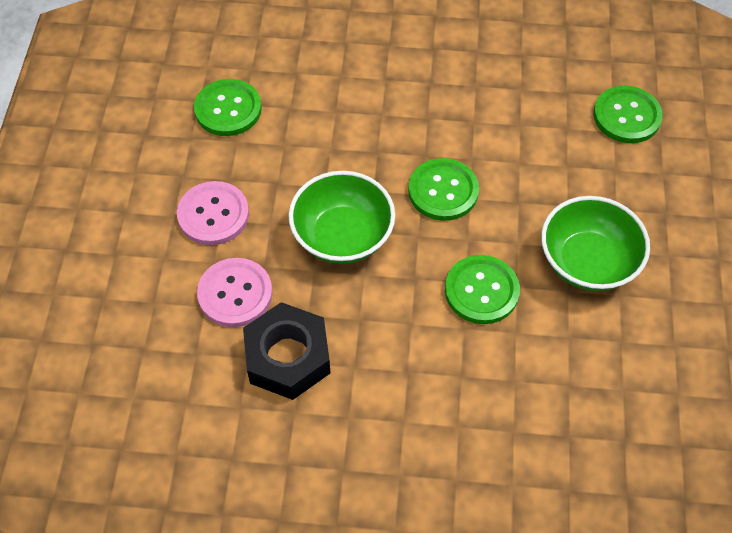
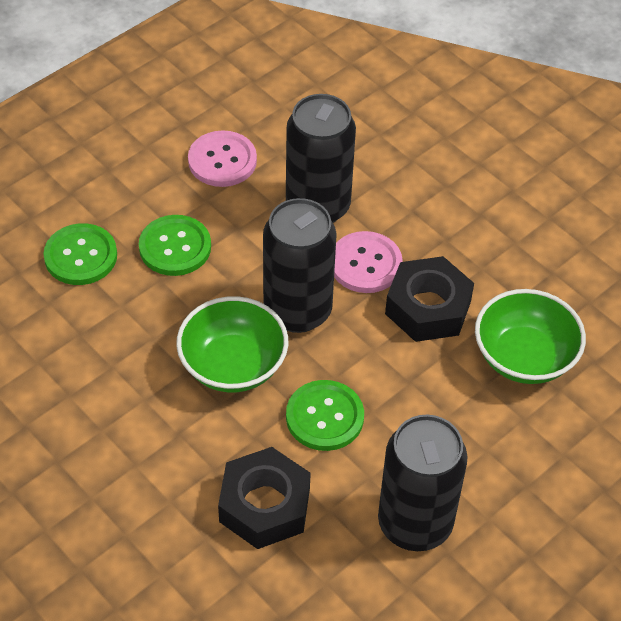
black can: 0 -> 3
black nut: 1 -> 2
green button: 4 -> 3

